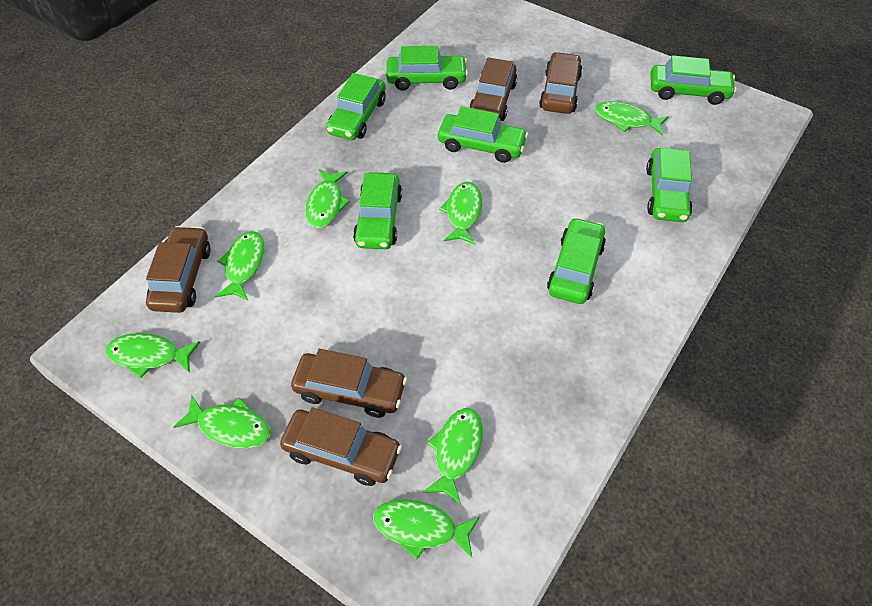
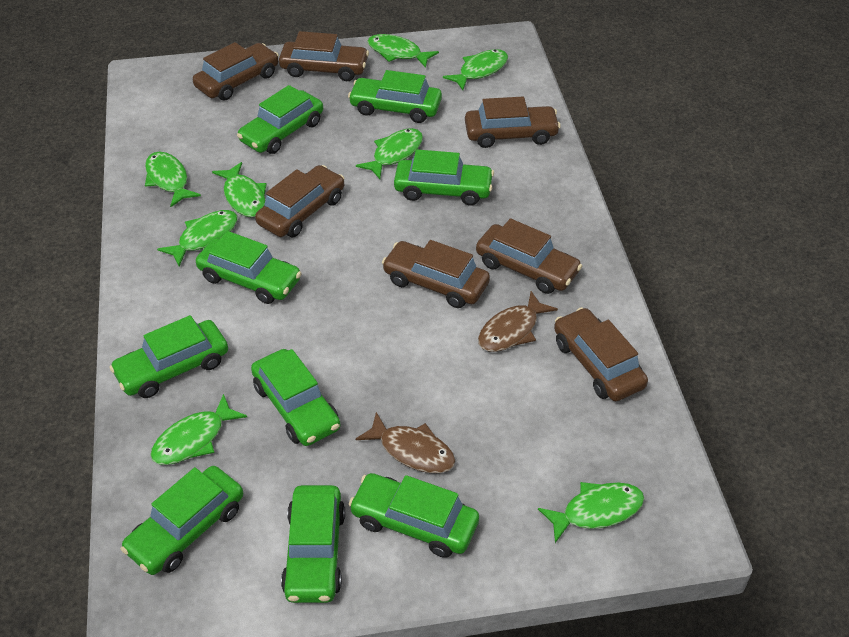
brown car: 5 -> 7
brown fish: 0 -> 2
green car: 7 -> 9

